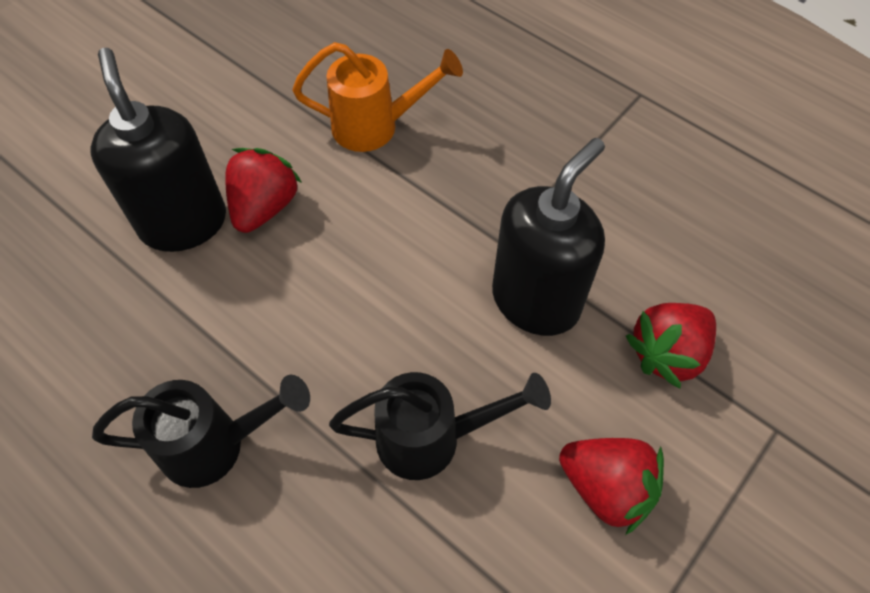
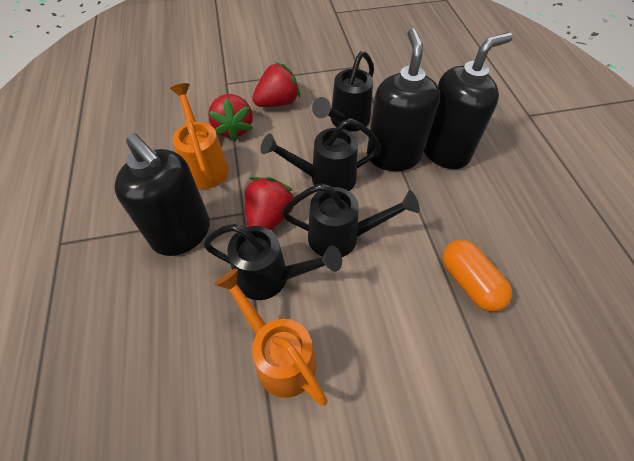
black soap dispenser: 2 -> 3
black watering can: 2 -> 4
orange capsule: 0 -> 1
orange watering can: 1 -> 2

